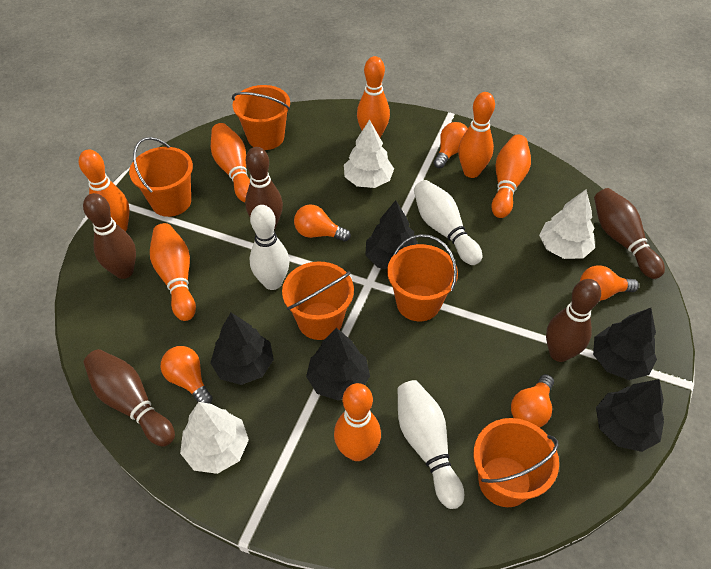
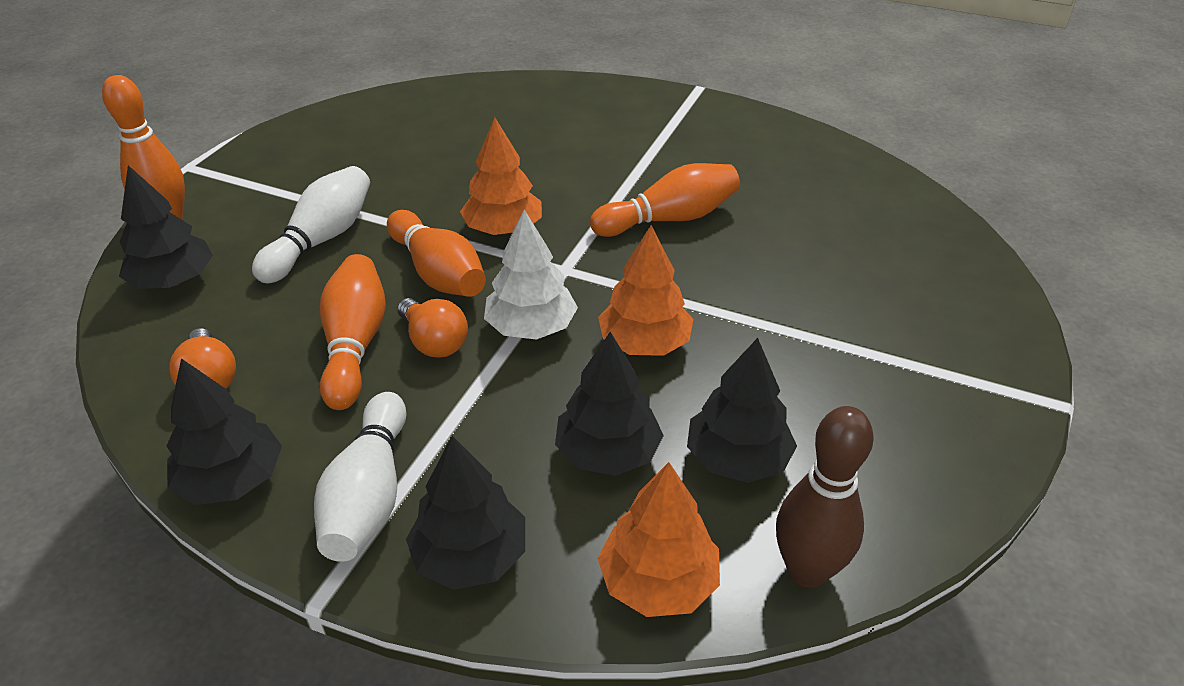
brown bowling pin: 5 -> 1
orange bowling pin: 7 -> 4
orange bucket: 5 -> 0
orange light bulb: 5 -> 2
orange tree: 0 -> 3
white bowling pin: 3 -> 2
white tree: 3 -> 1

